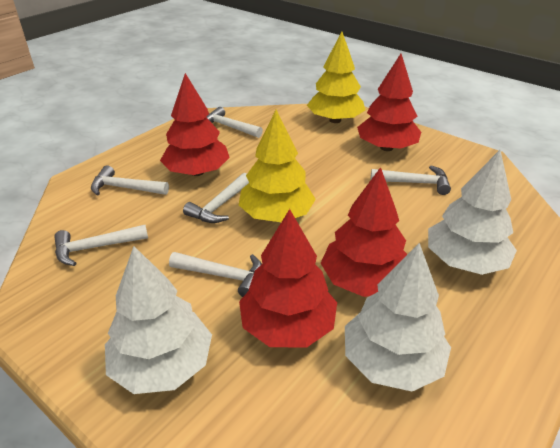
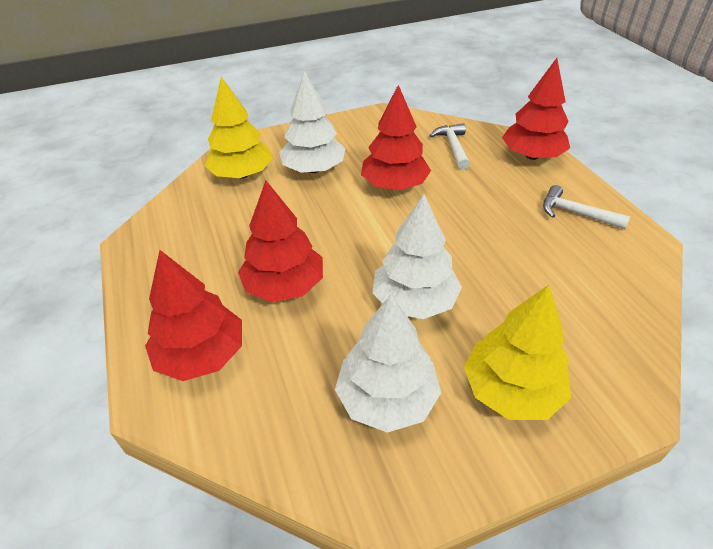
white hammer: 6 -> 2

